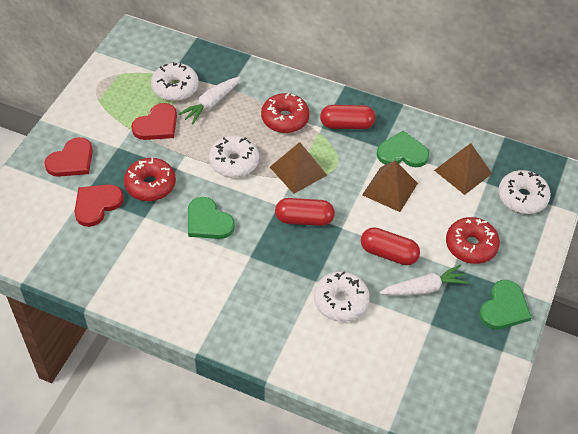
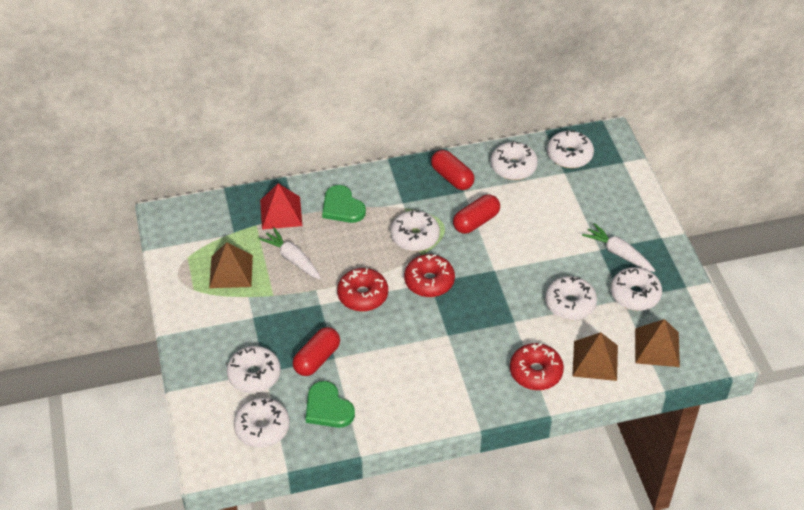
green heart: 3 -> 2
red heart: 3 -> 0
red pyramid: 0 -> 1
white donut: 4 -> 7

